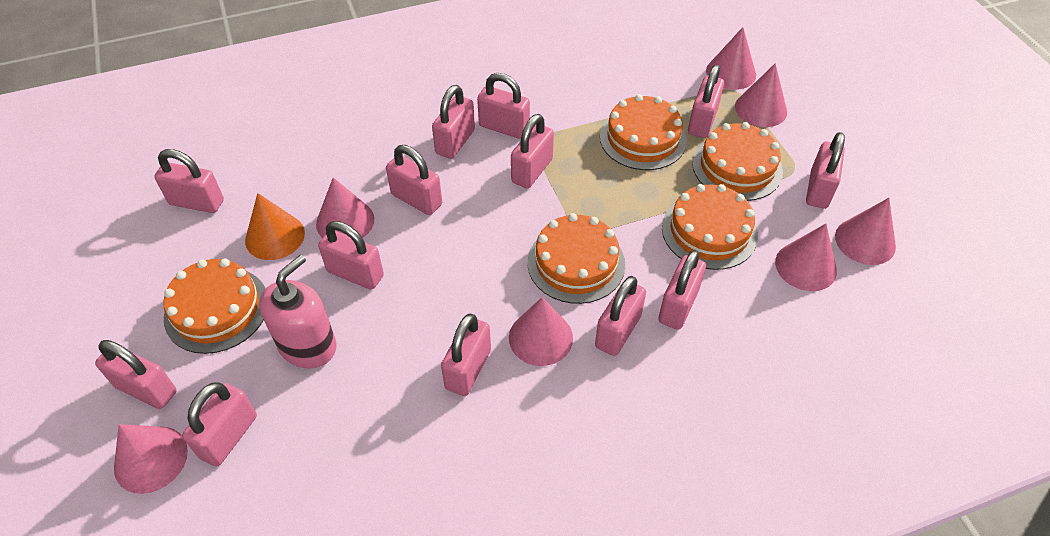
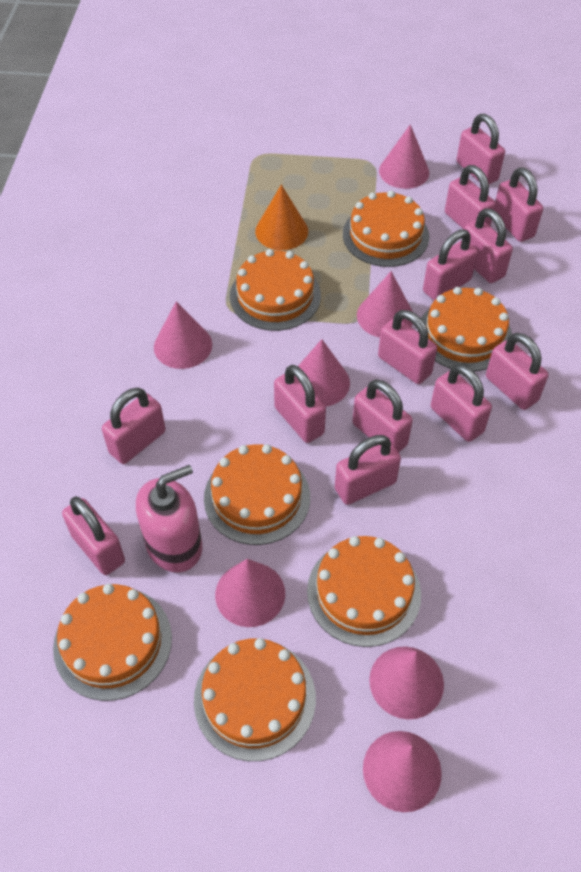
orange cake: 5 -> 7

